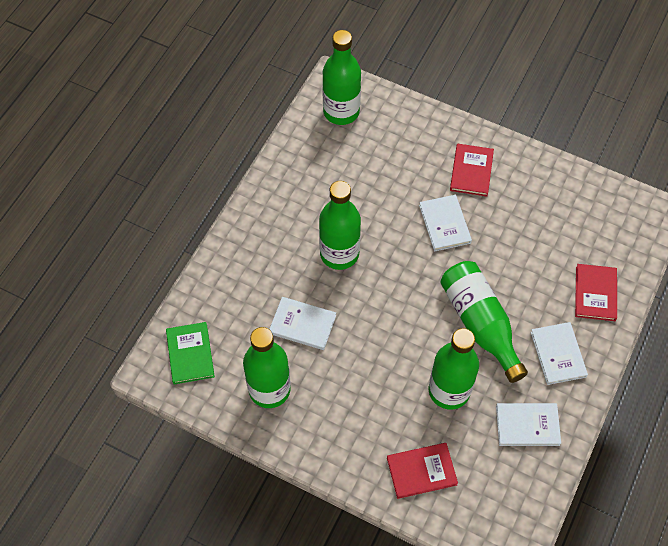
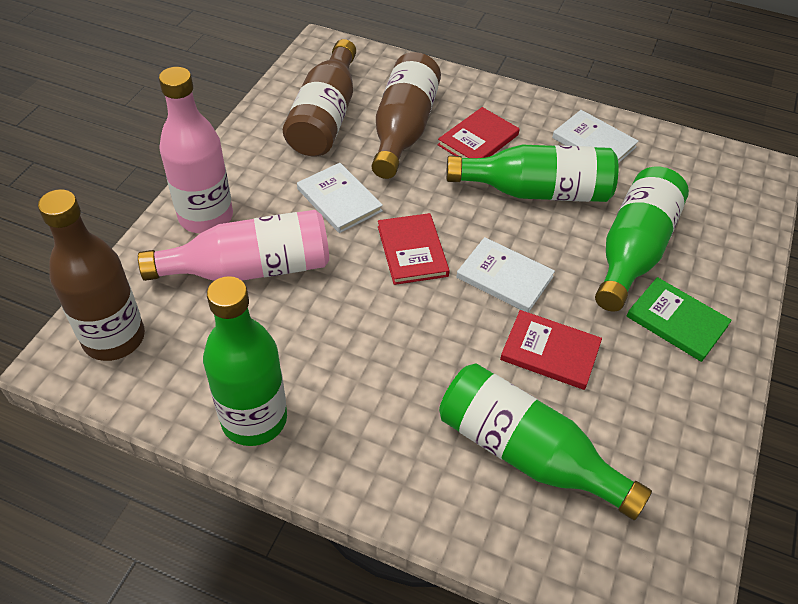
brown bottle: 0 -> 3
green bottle: 5 -> 4
pink bottle: 0 -> 2
white book: 4 -> 3

